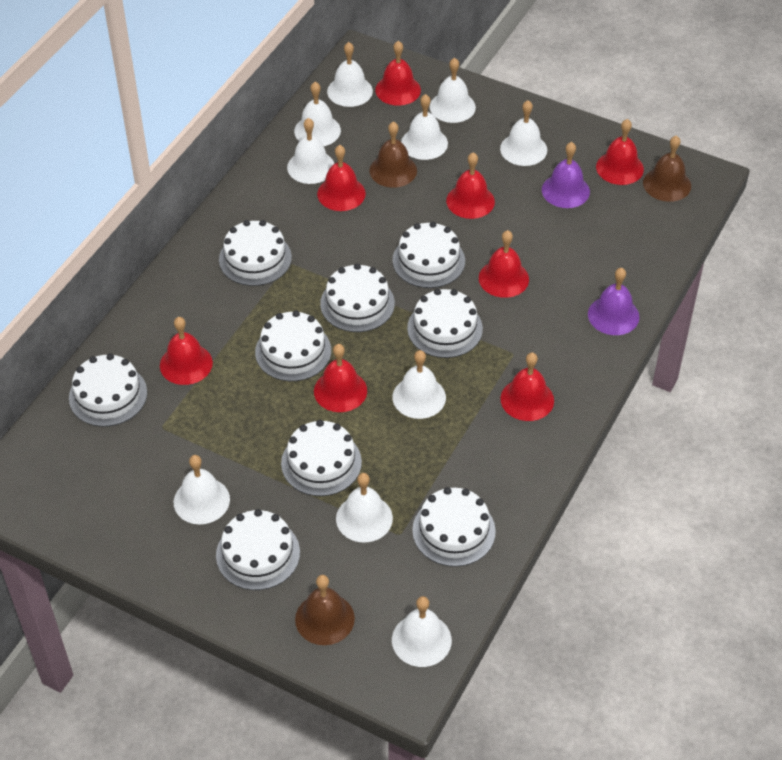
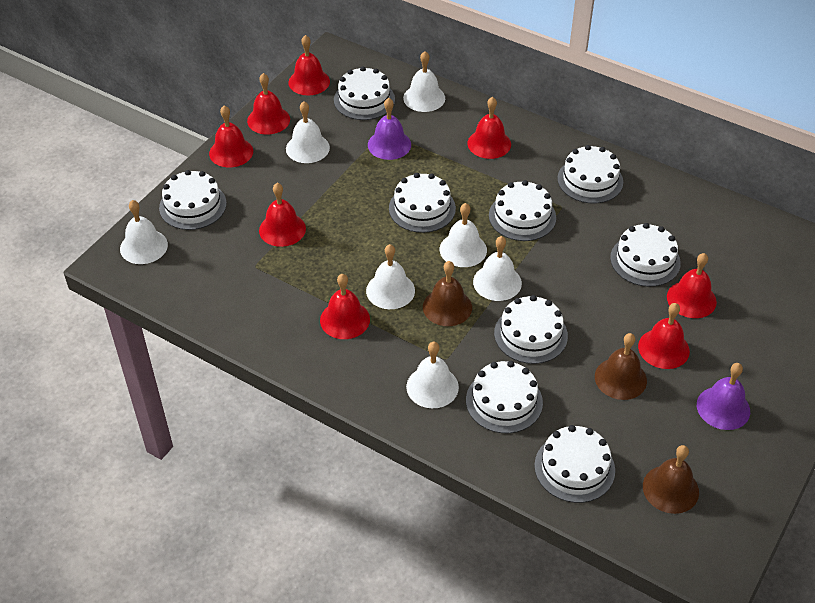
white bell: 10 -> 7

